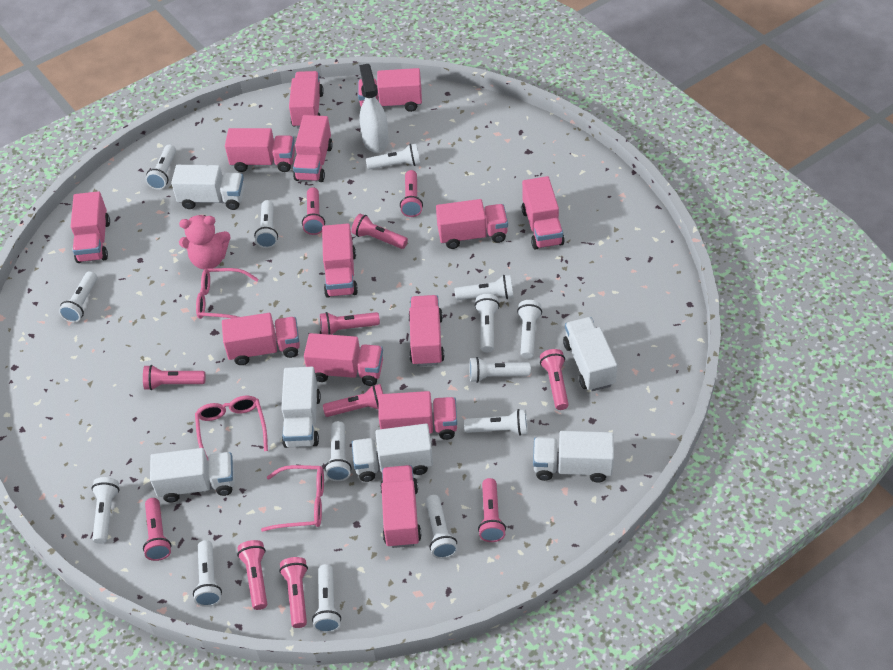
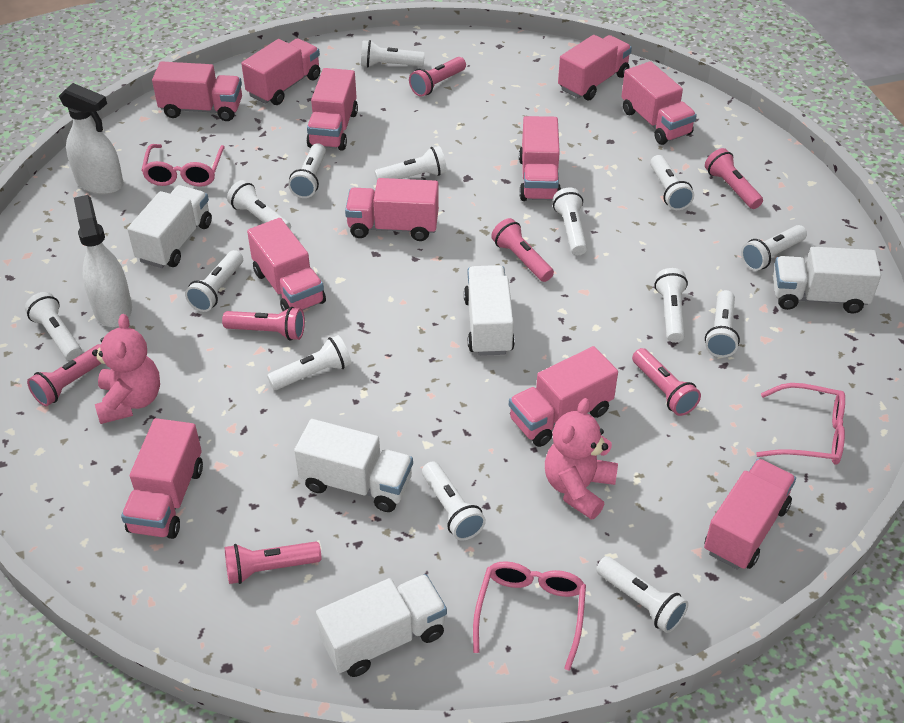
pink flashlight: 11 -> 7
pink teddy bear: 1 -> 2
pink truck: 13 -> 11
white spray bottle: 1 -> 2
white truck: 6 -> 5

